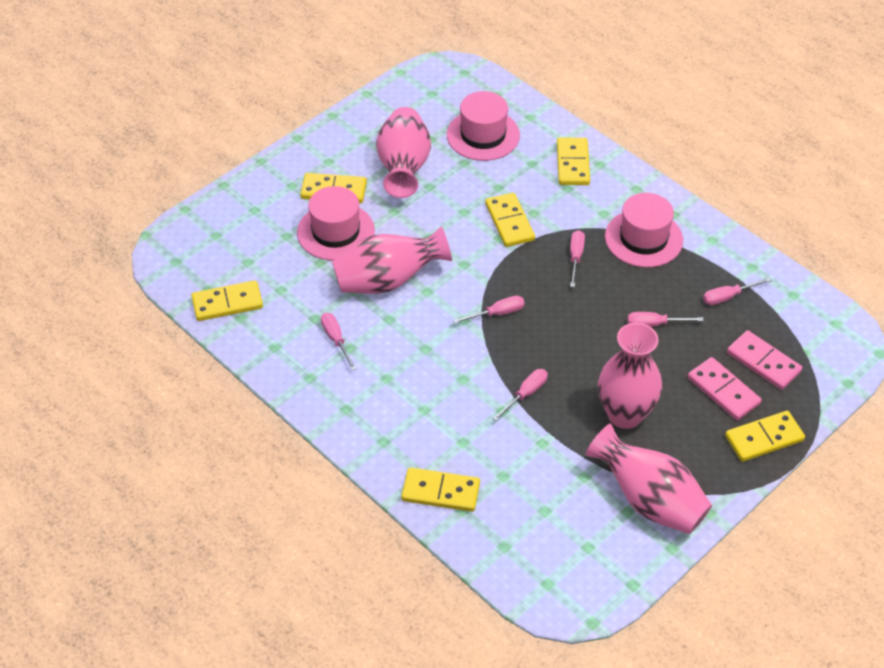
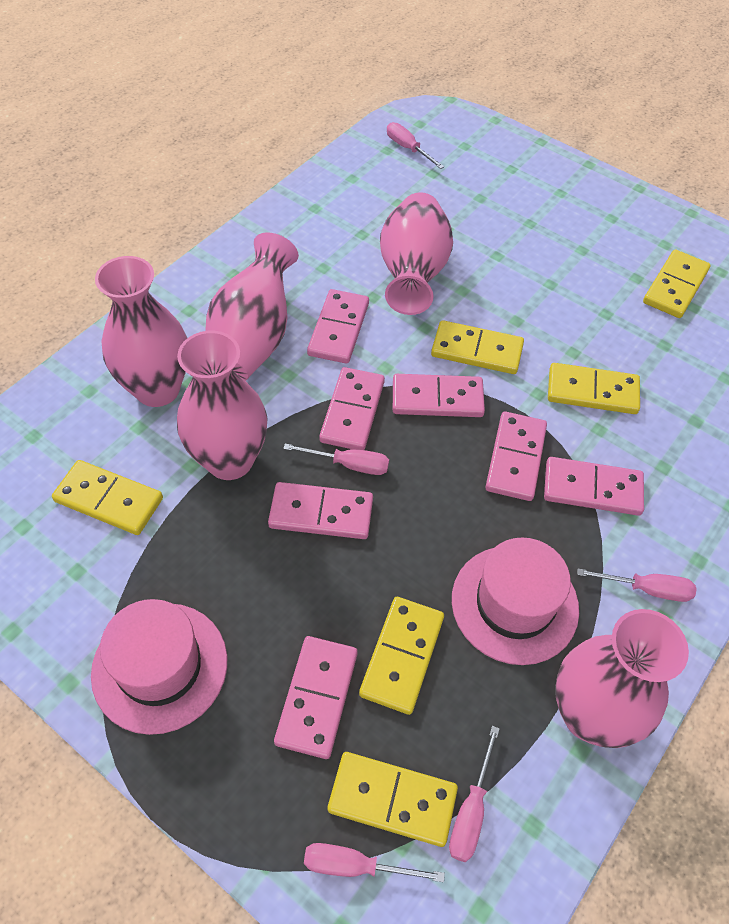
pink domino: 2 -> 7
pink hat: 3 -> 2
pink screwdriver: 6 -> 5
pink vase: 4 -> 5

